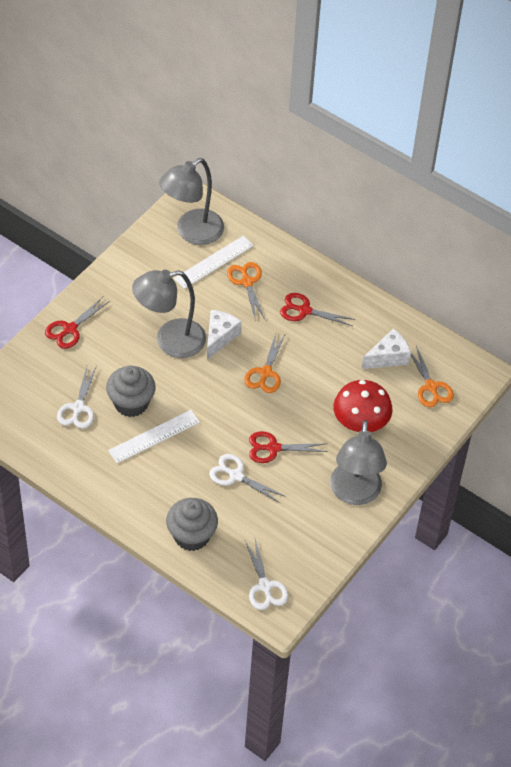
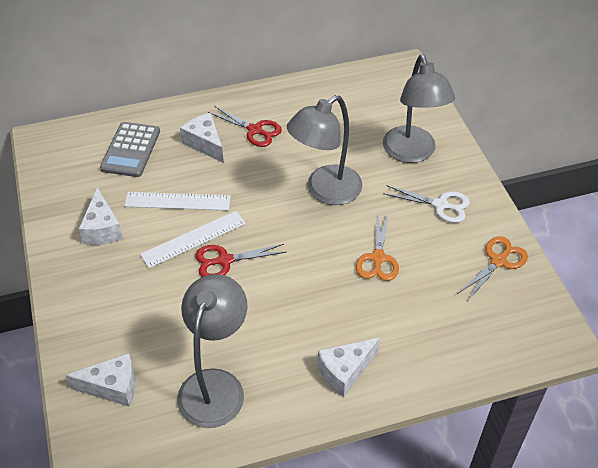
grey calculator: 0 -> 1
grey cupcake: 2 -> 0
orange scissors: 3 -> 2
red mushroom: 1 -> 0
red scissors: 3 -> 2
white cheese: 2 -> 4
white scissors: 3 -> 1

